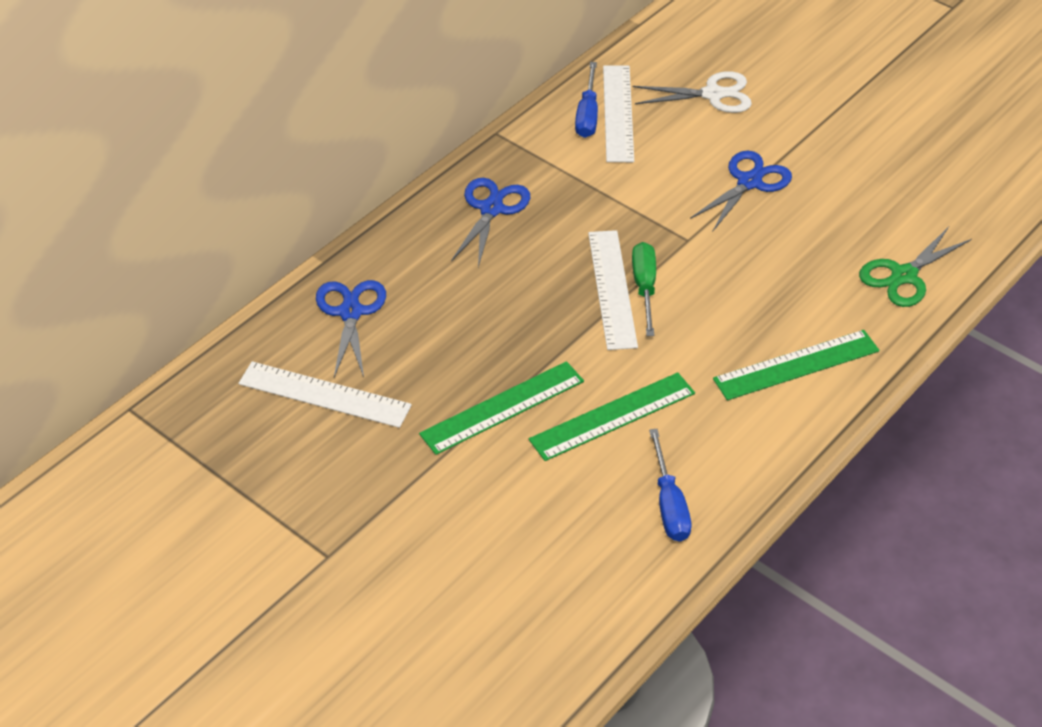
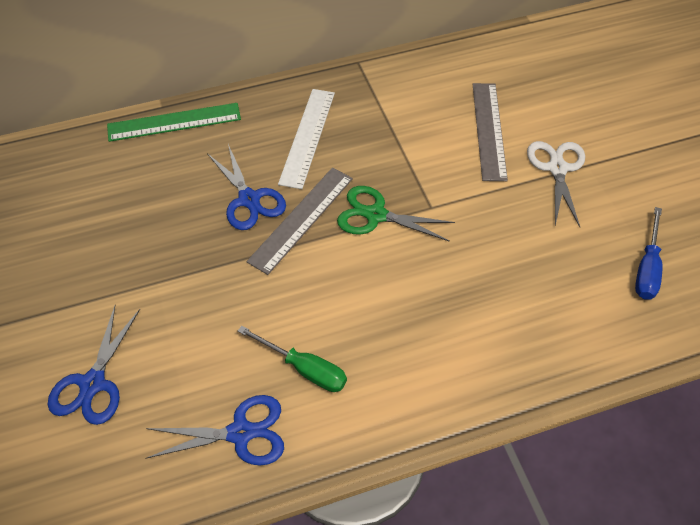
blue screwdriver: 2 -> 1
green ruler: 3 -> 1
grey ruler: 0 -> 2
white ruler: 3 -> 1

